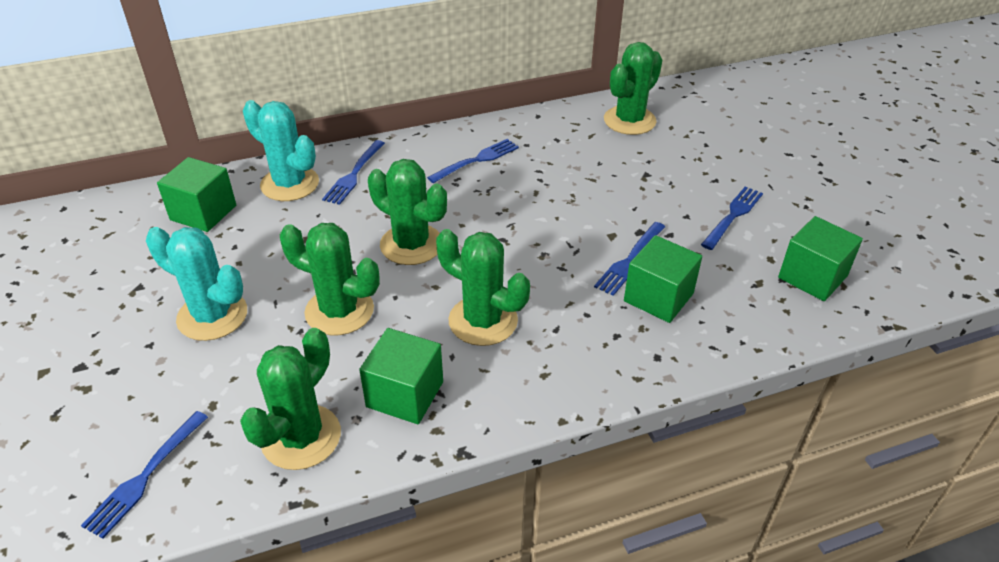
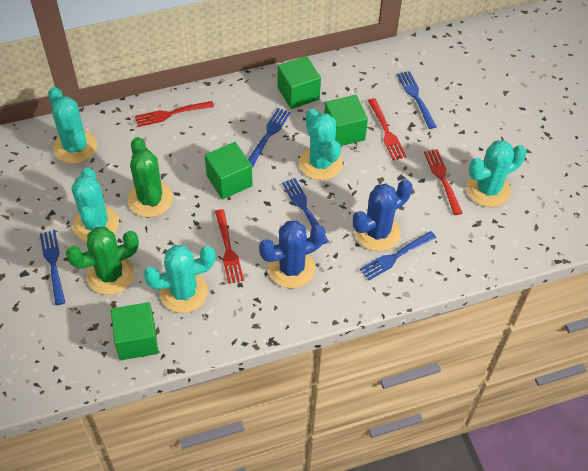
blue cactus: 0 -> 2
green cactus: 5 -> 2
red fork: 0 -> 4
turquoise cactus: 2 -> 5

